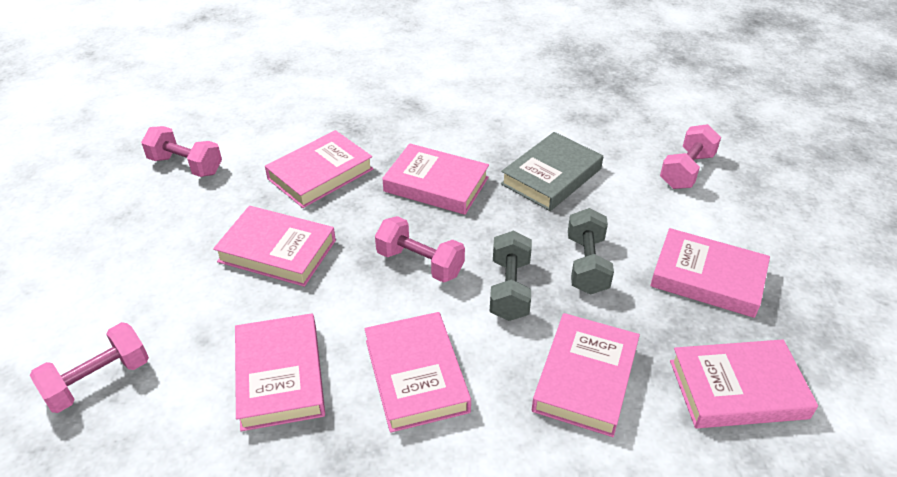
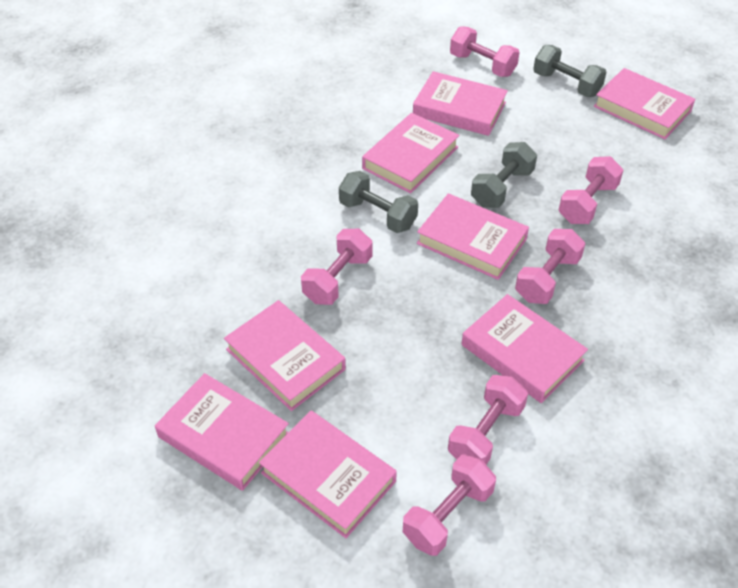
grey book: 1 -> 0
grey dumbbell: 2 -> 3
pink dumbbell: 4 -> 6

